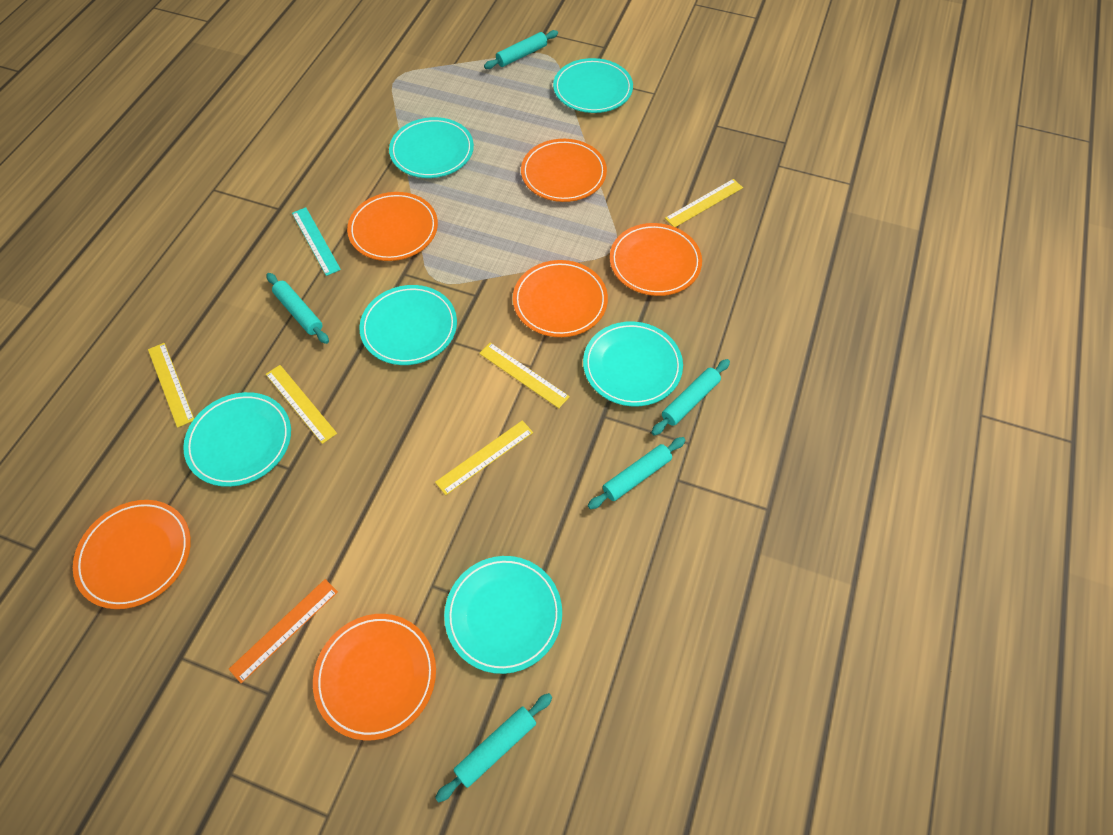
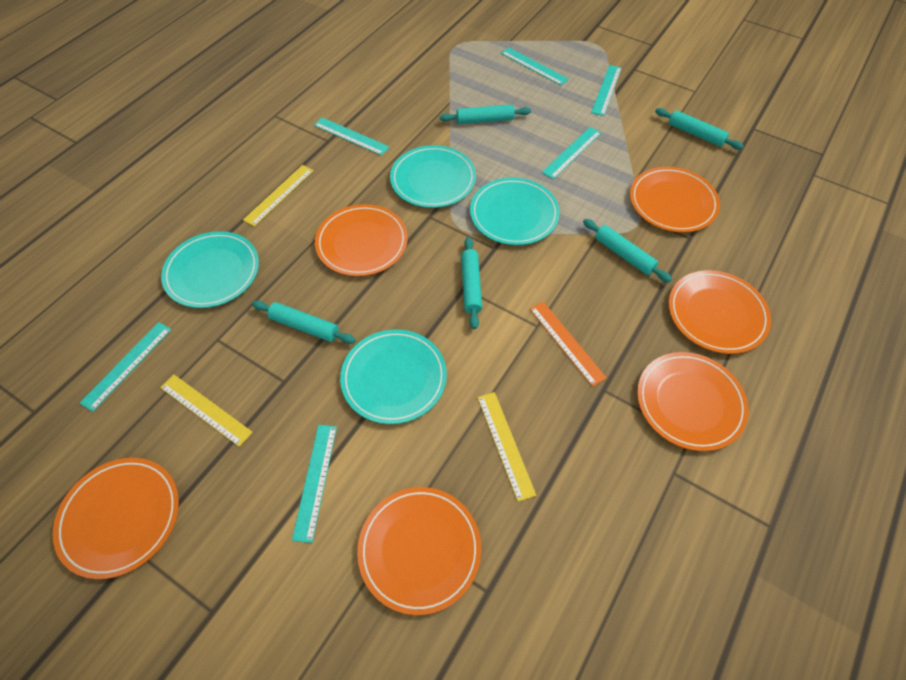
turquoise plate: 6 -> 4
turquoise ruler: 1 -> 6
yellow ruler: 5 -> 3

